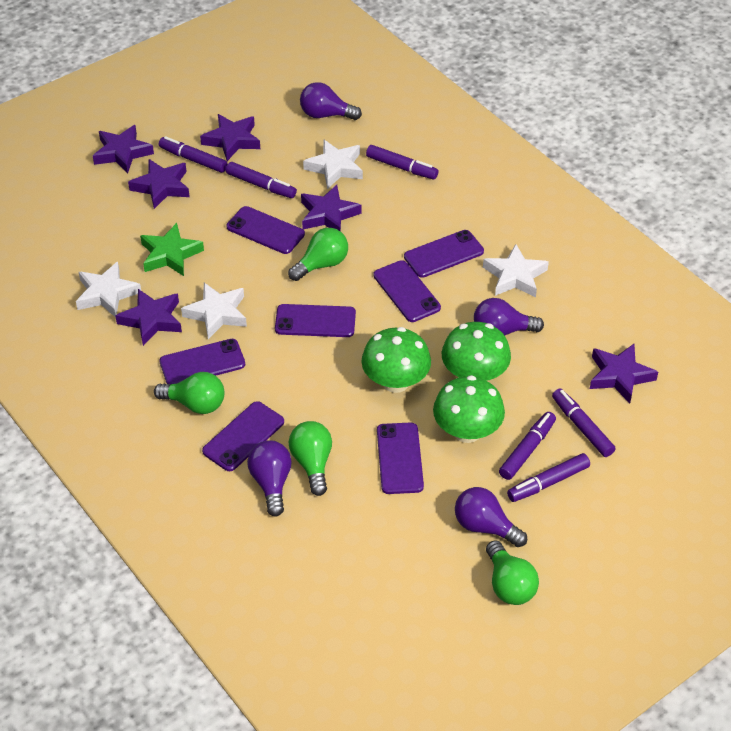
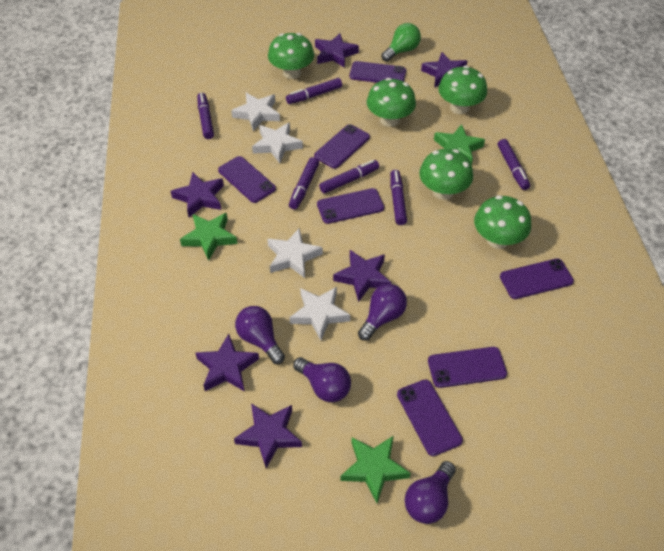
green light bulb: 4 -> 1
green mushroom: 3 -> 5
green star: 1 -> 3

